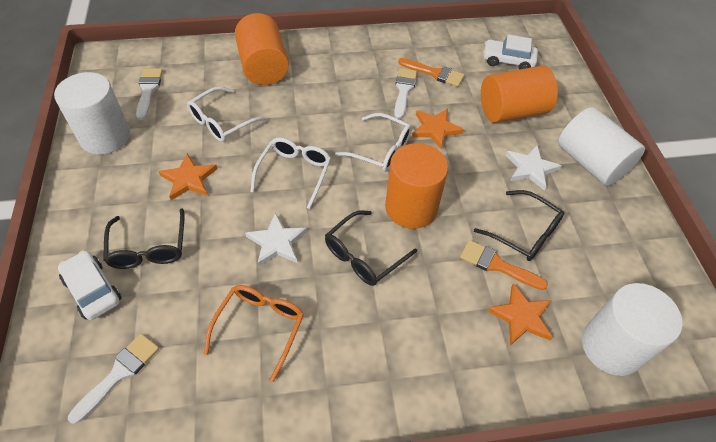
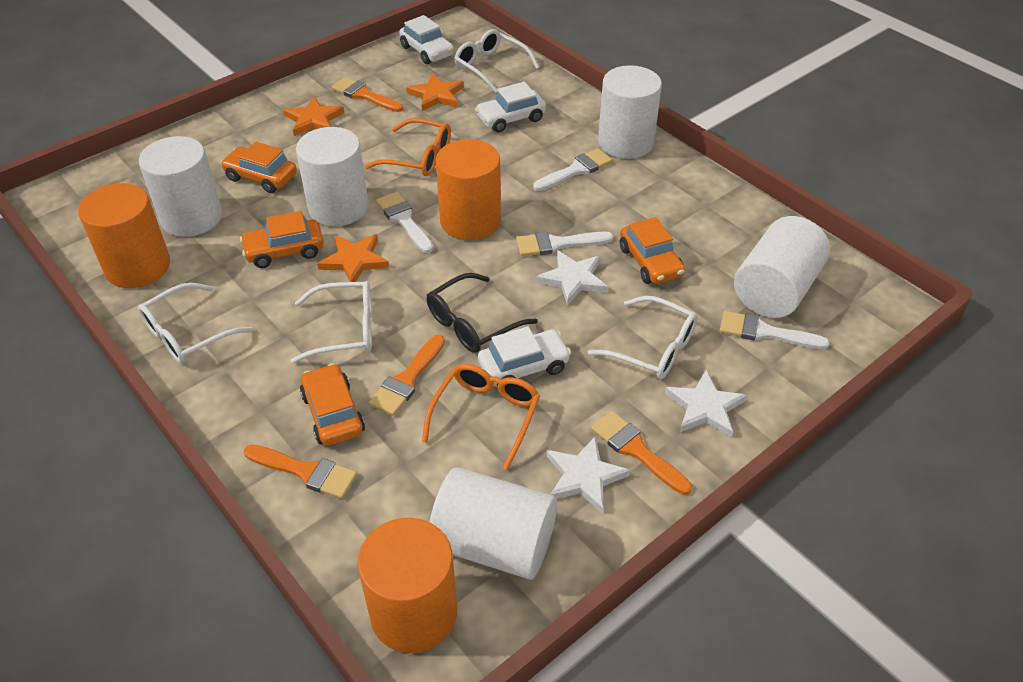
black glasses: 3 -> 1
orange brush: 2 -> 4
orange car: 0 -> 4
orange glasses: 1 -> 2
white brush: 3 -> 4
white car: 2 -> 3
white cylinder: 3 -> 5
white glasses: 3 -> 4
white star: 2 -> 3

